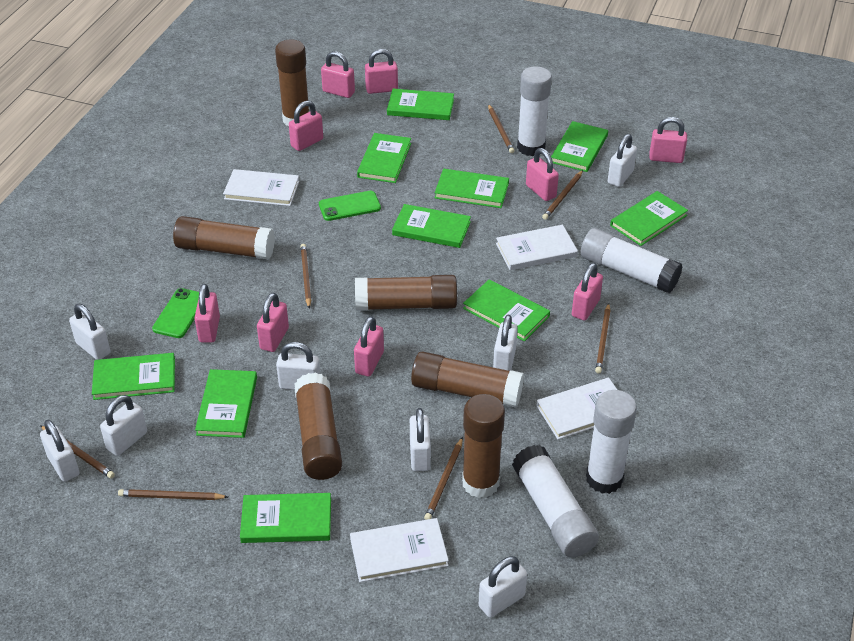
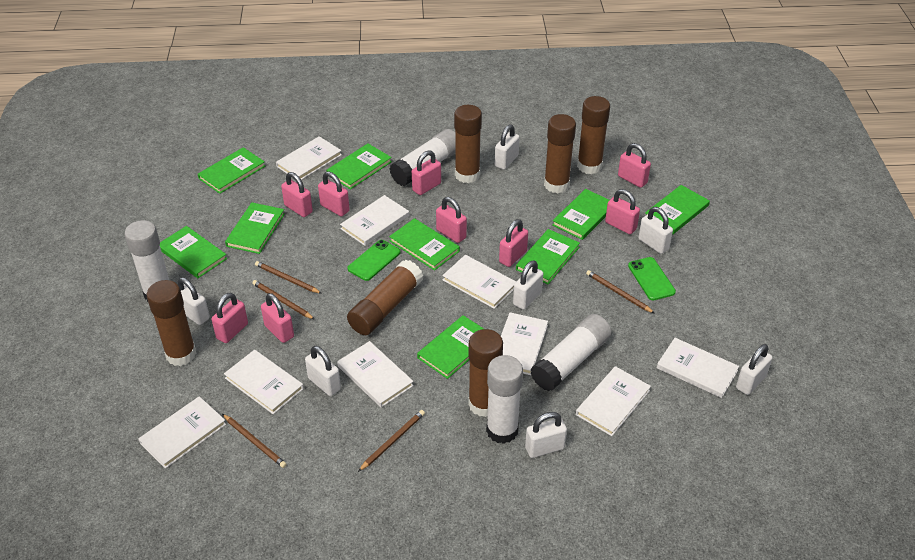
brown pencil: 7 -> 5
green book: 10 -> 9
white book: 4 -> 9
white padlock: 8 -> 7

